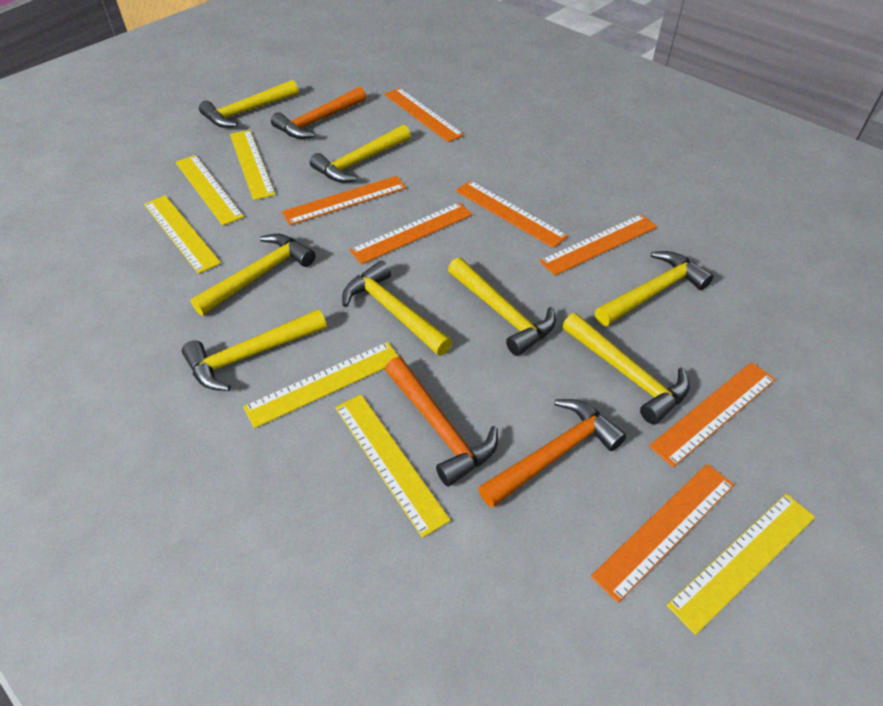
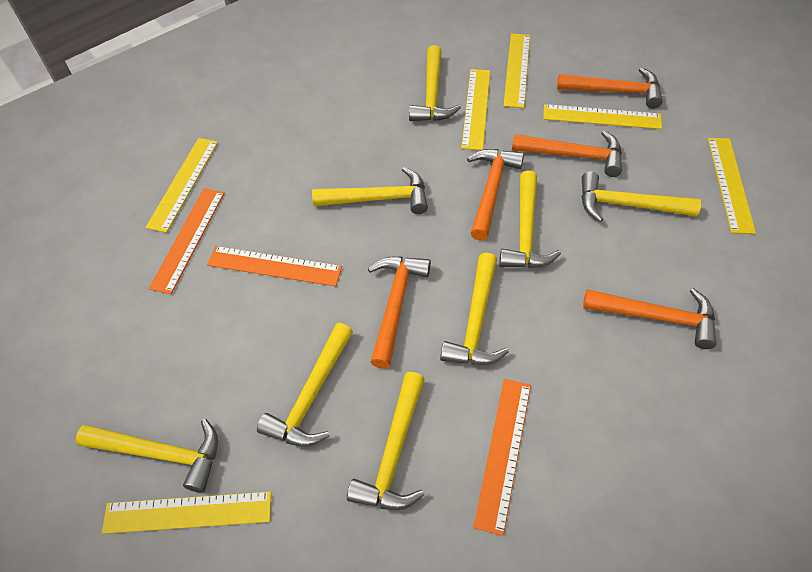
orange hammer: 3 -> 5
orange ruler: 7 -> 3

